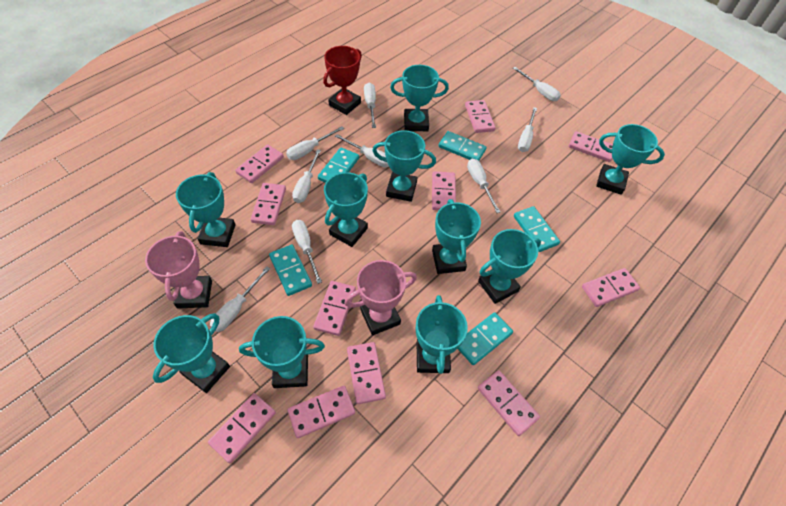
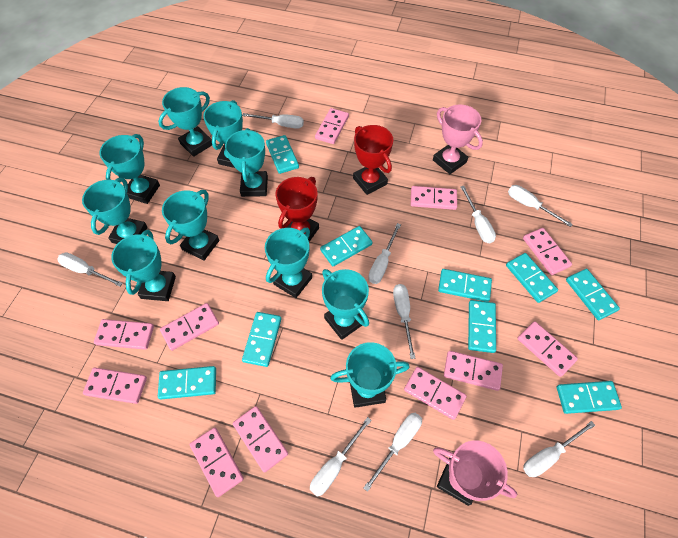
red trophy: 1 -> 2
turquoise domino: 5 -> 9

